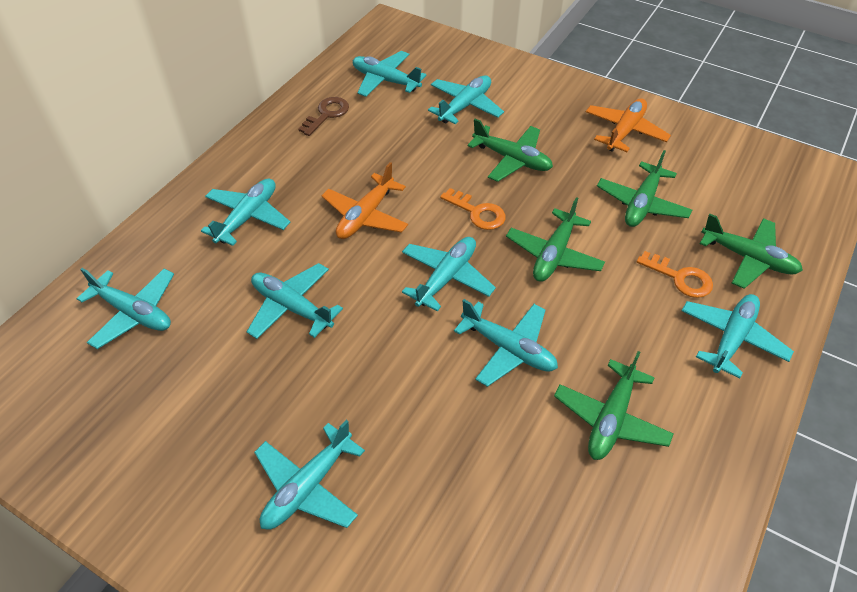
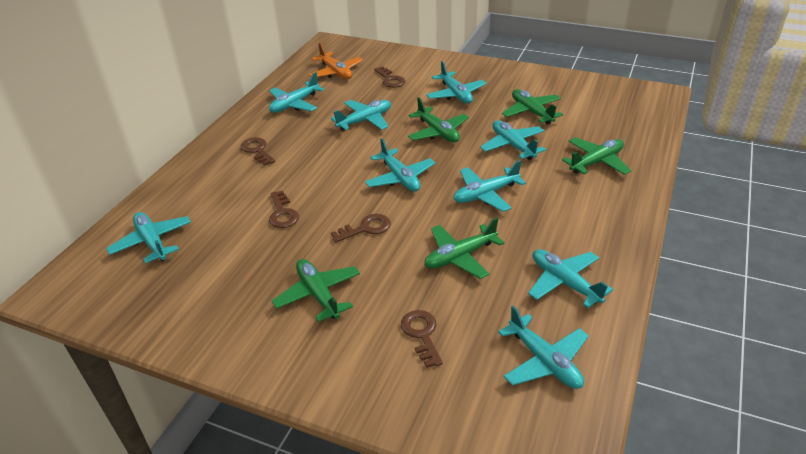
brown key: 1 -> 5
orange key: 2 -> 0
orange plane: 2 -> 1

